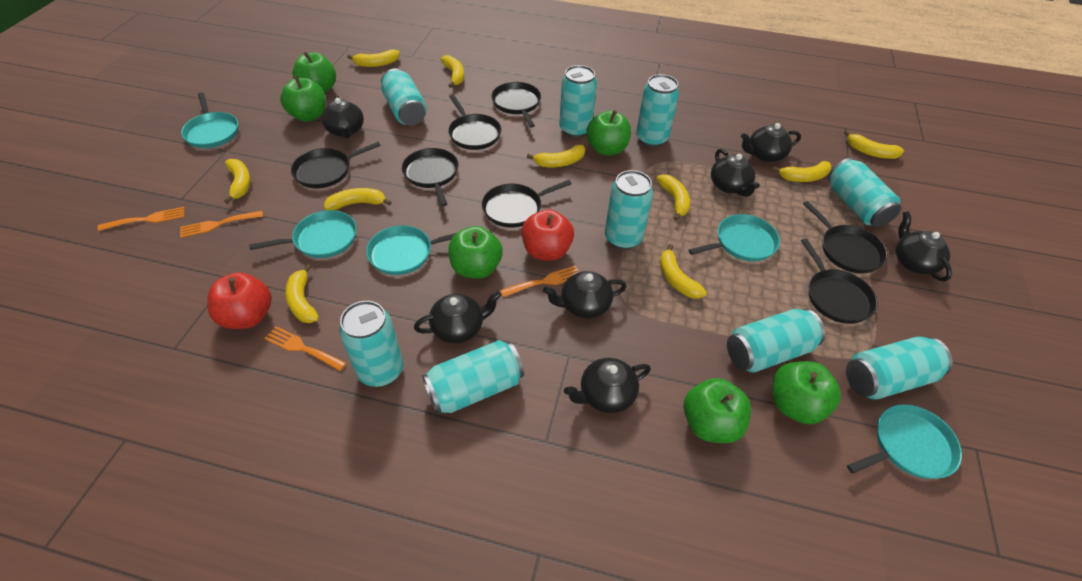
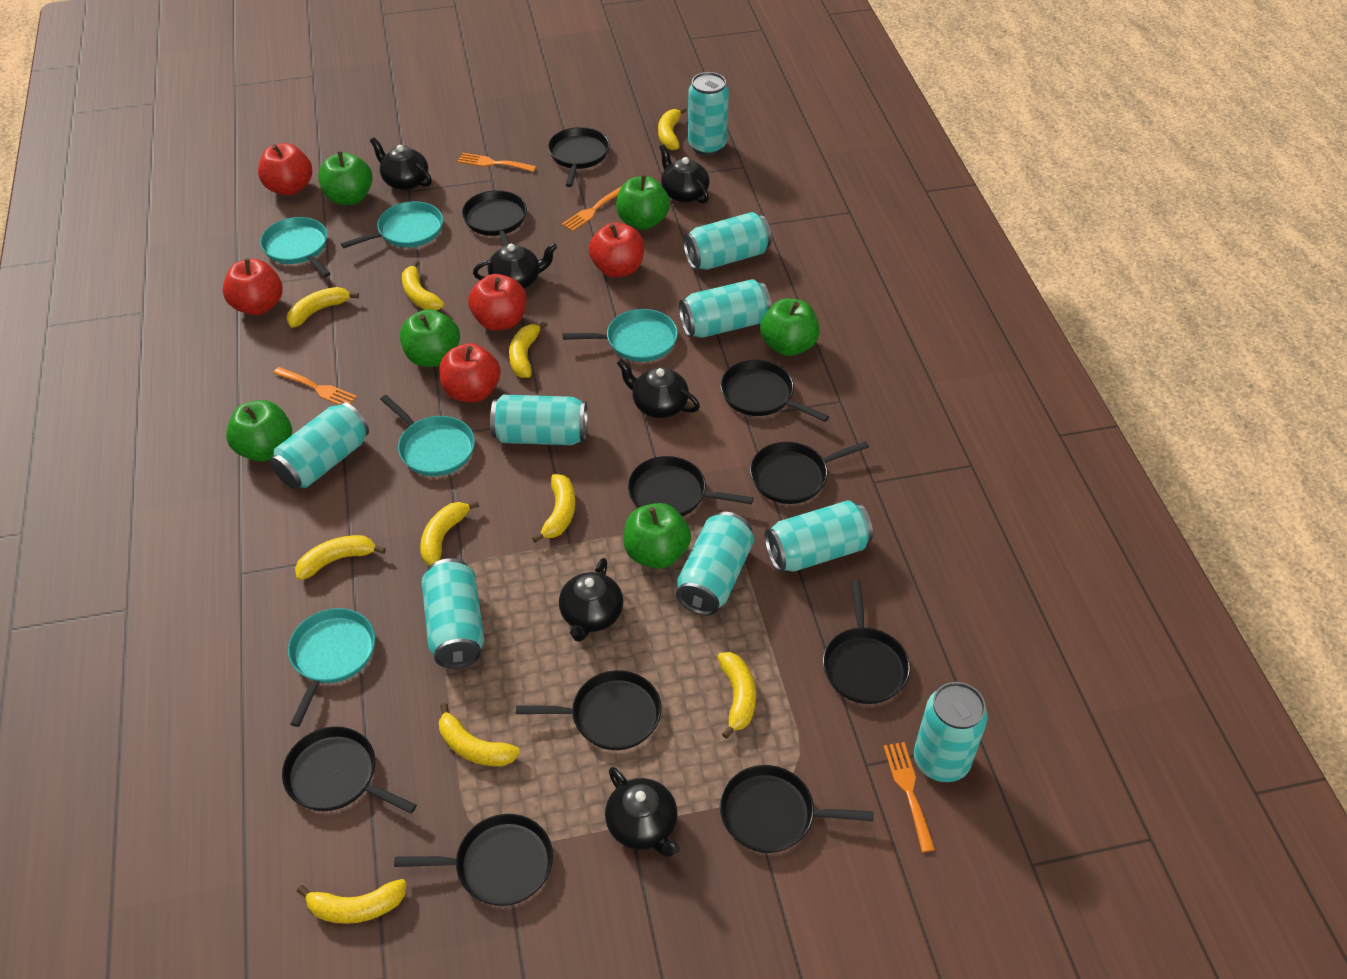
black pan: 7 -> 10
black teapot: 7 -> 6
red apple: 2 -> 5

